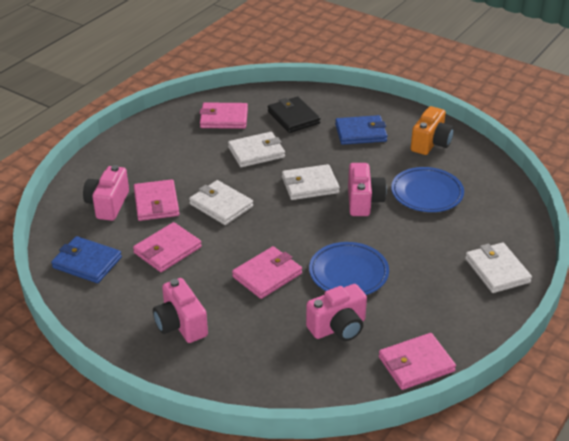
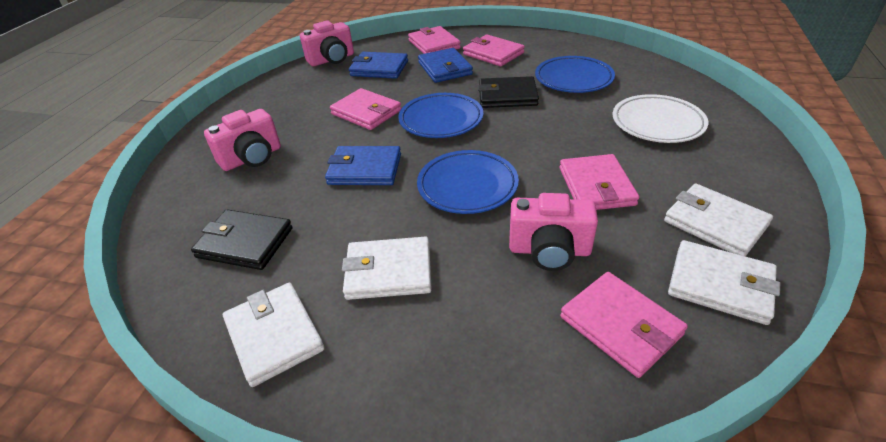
black wallet: 1 -> 2
blue plate: 2 -> 3
blue wallet: 2 -> 3
orange camera: 1 -> 0
pink camera: 4 -> 3
white plate: 0 -> 1

